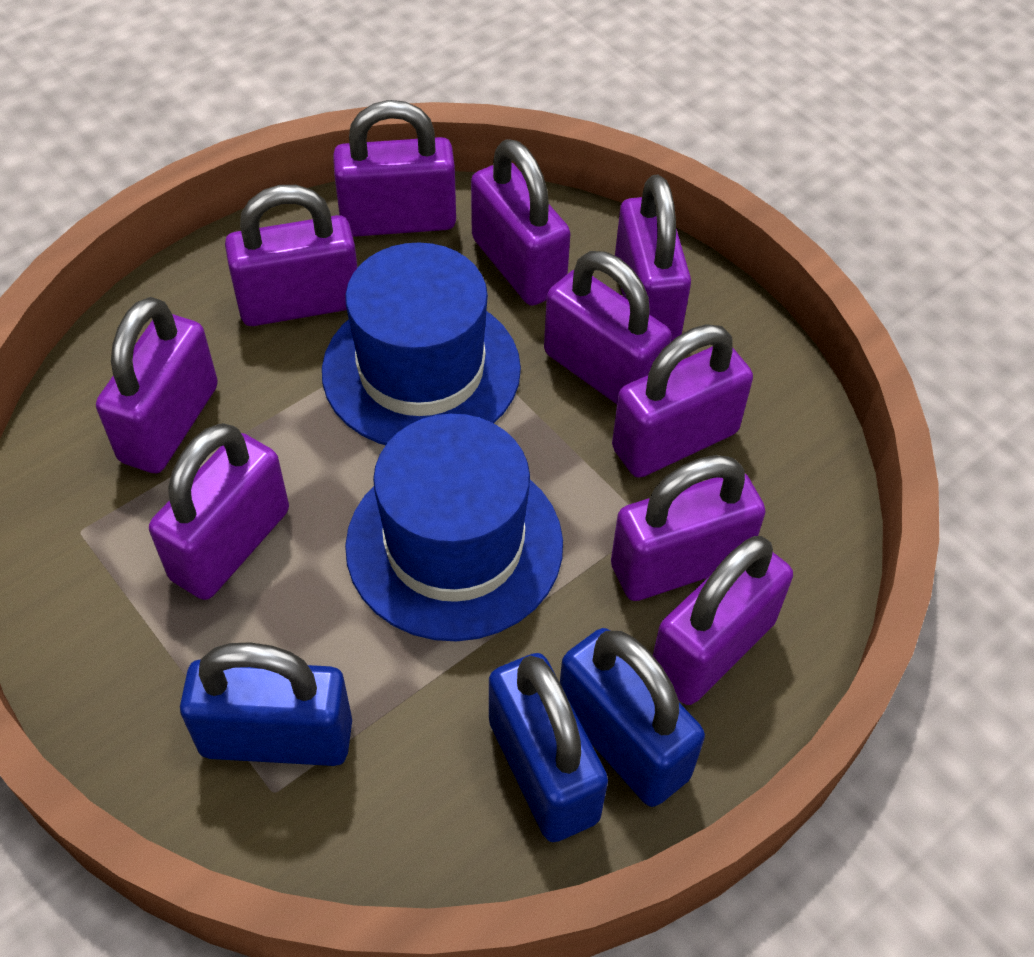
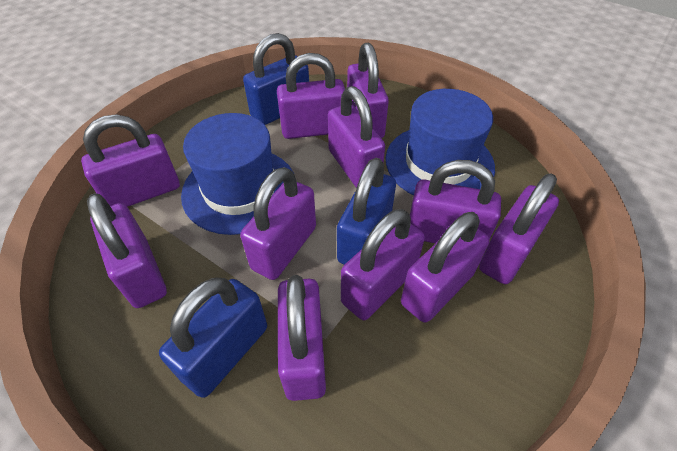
purple padlock: 10 -> 11

